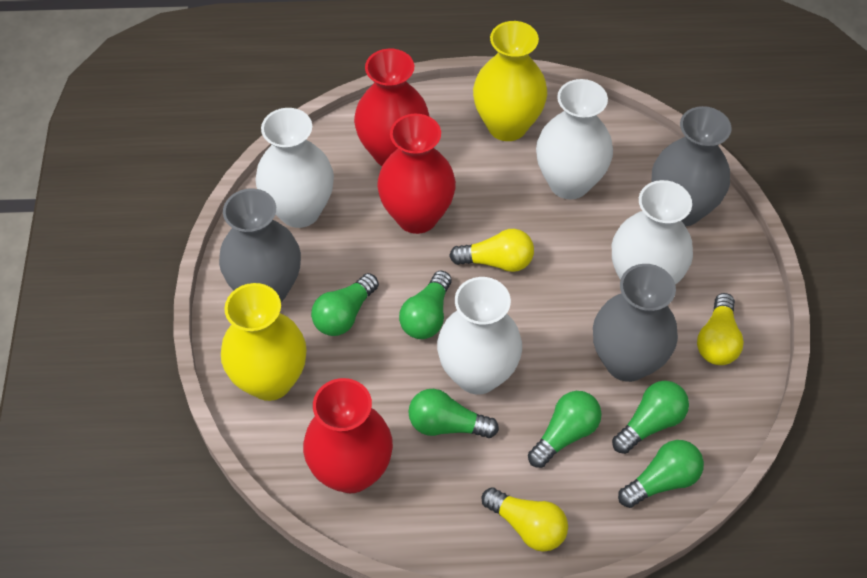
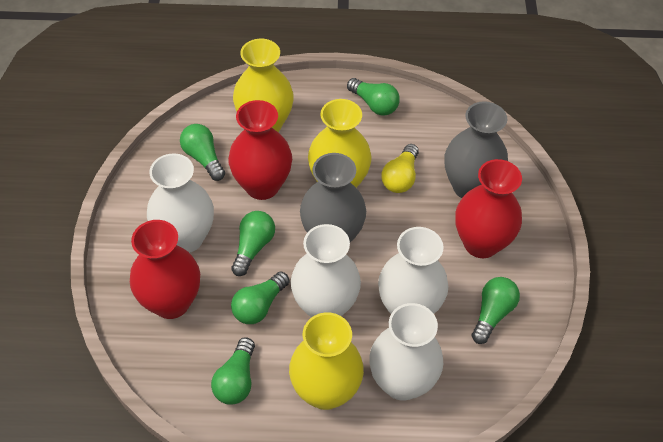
grey vase: 3 -> 2
yellow light bulb: 3 -> 1
yellow vase: 2 -> 3

